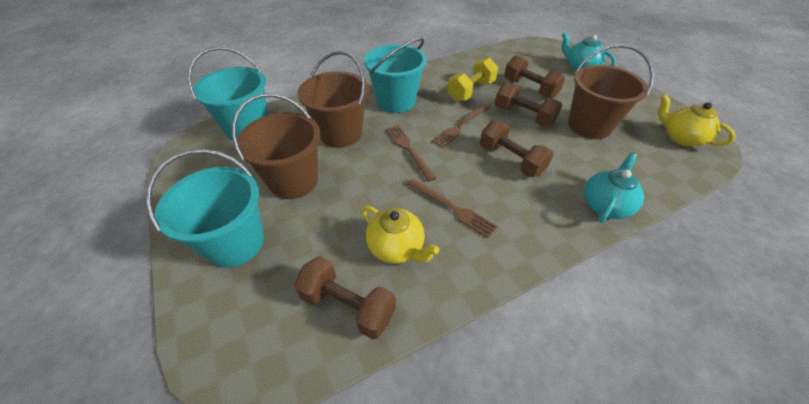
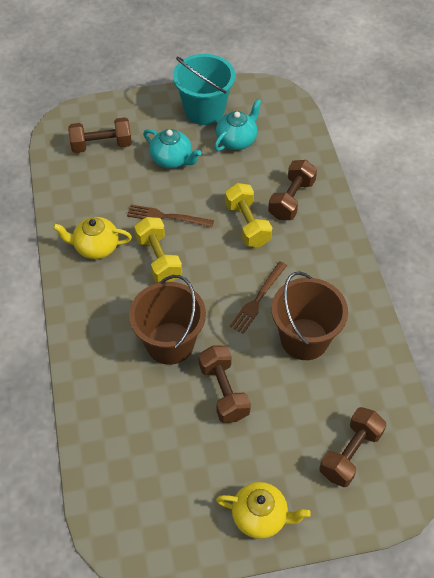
brown bucket: 3 -> 2
brown fork: 3 -> 2
turquoise bucket: 3 -> 1
yellow dumbbell: 1 -> 2

